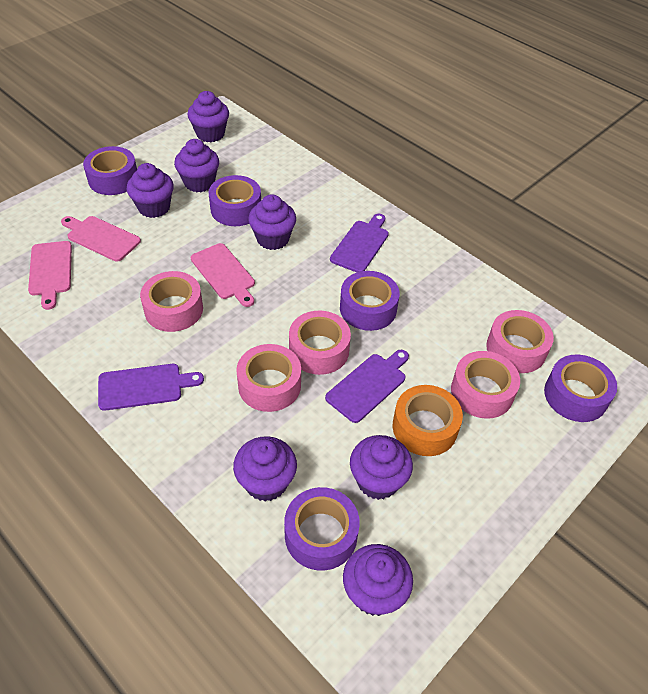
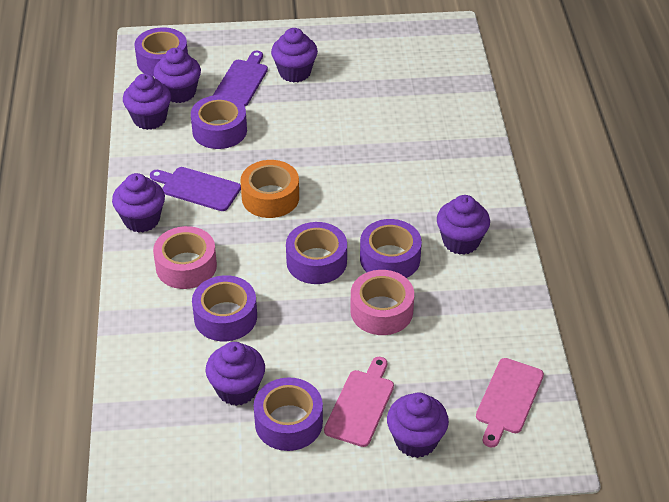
pink cutting board: 3 -> 2
pink tape: 5 -> 2
purple cutting board: 3 -> 2
purple tape: 5 -> 6

